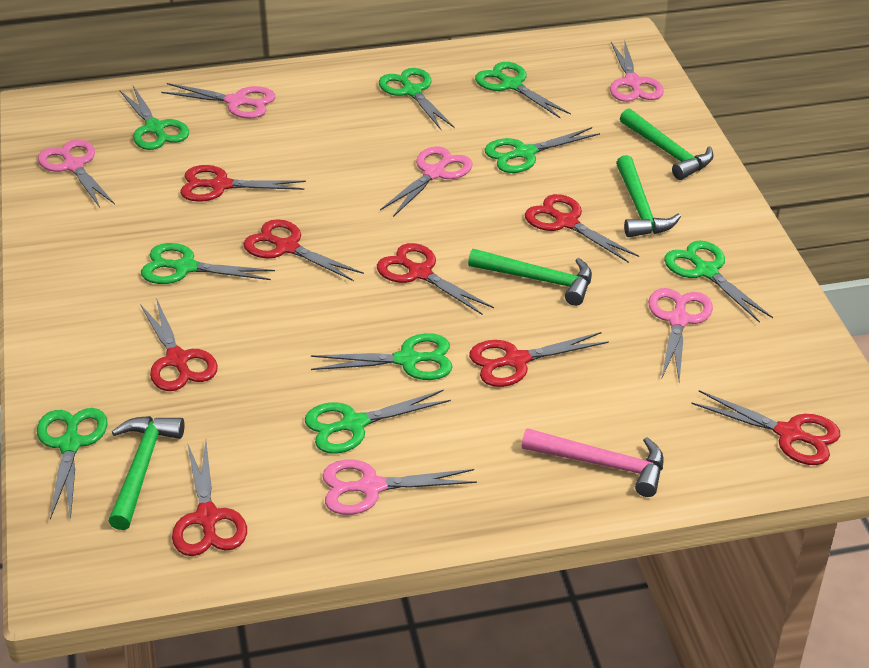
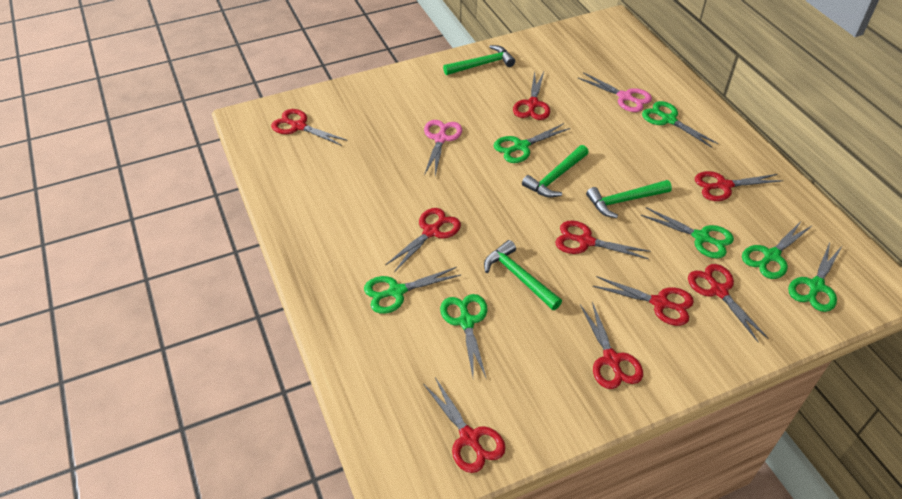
green scissors: 9 -> 7
pink hammer: 1 -> 0
pink scissors: 6 -> 2
red scissors: 8 -> 9

